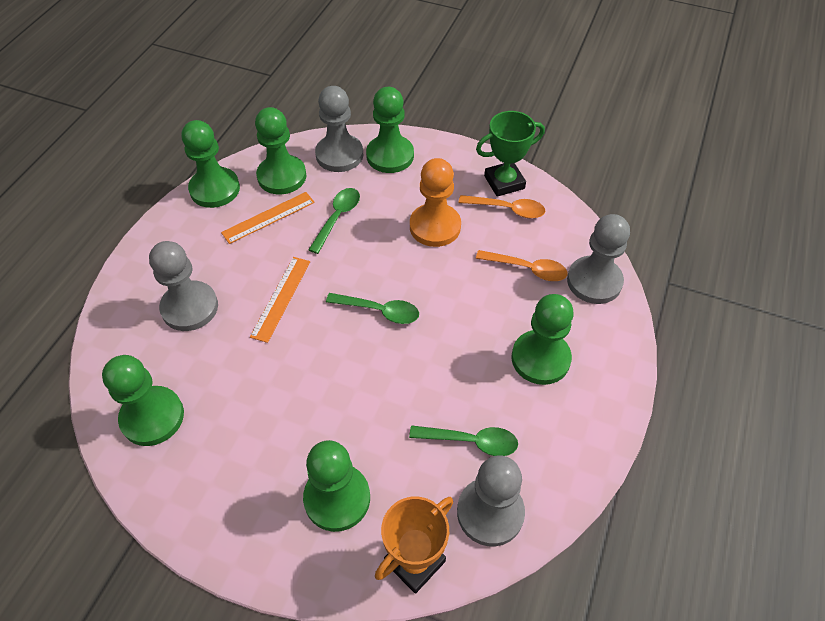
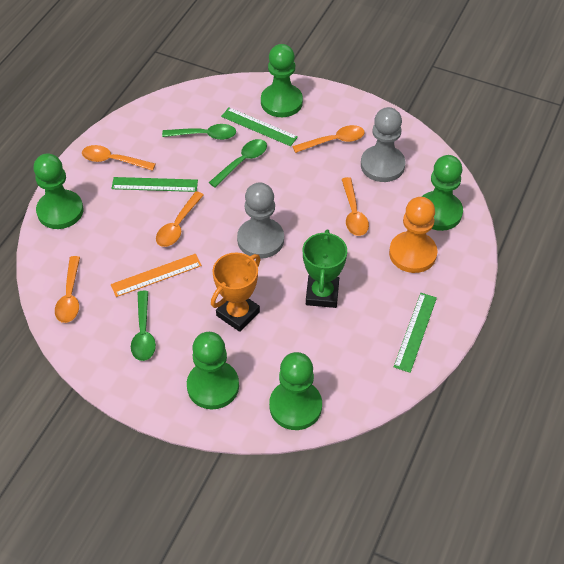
green pawn: 6 -> 5
green ruler: 0 -> 3
grey pawn: 4 -> 2
orange ruler: 2 -> 1
orange spoon: 2 -> 5

